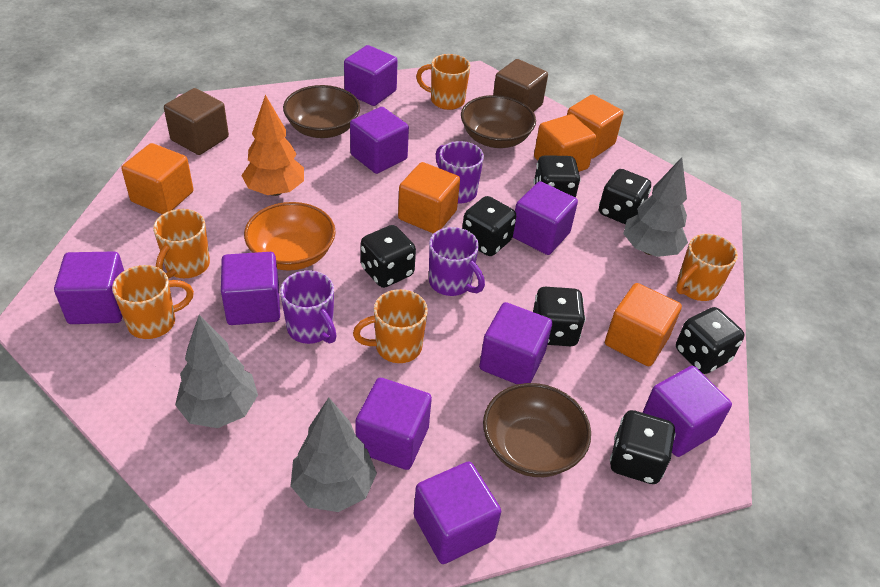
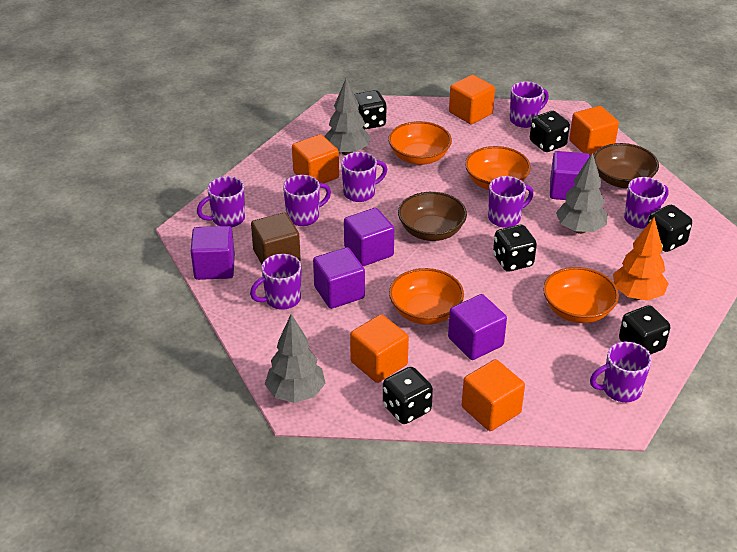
black dice: 7 -> 6
brown bowl: 3 -> 2
brown cube: 2 -> 1
orange bowl: 1 -> 4
orange mug: 5 -> 0
purple cube: 9 -> 5
purple mug: 3 -> 8

